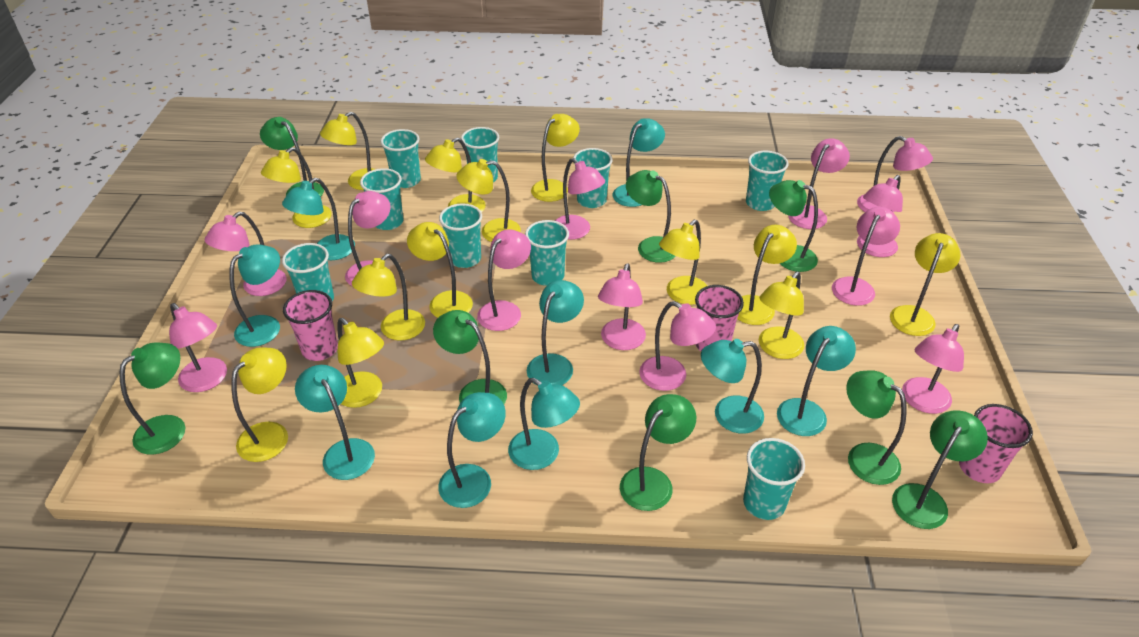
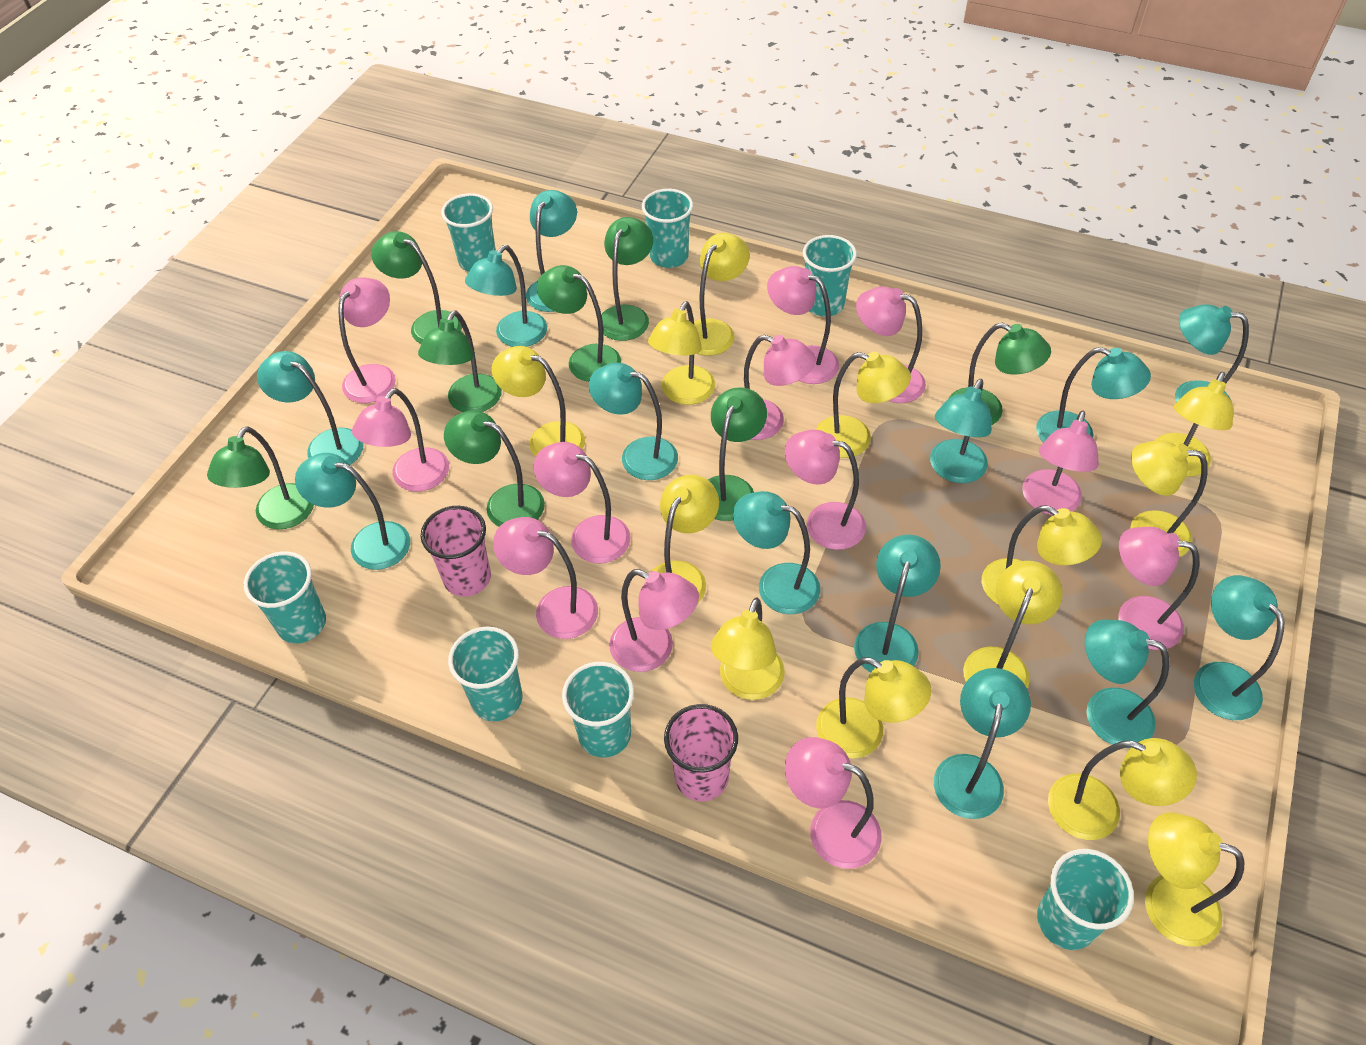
pink cup: 3 -> 2
turquoise cup: 9 -> 7
turquoise lamp: 9 -> 13

